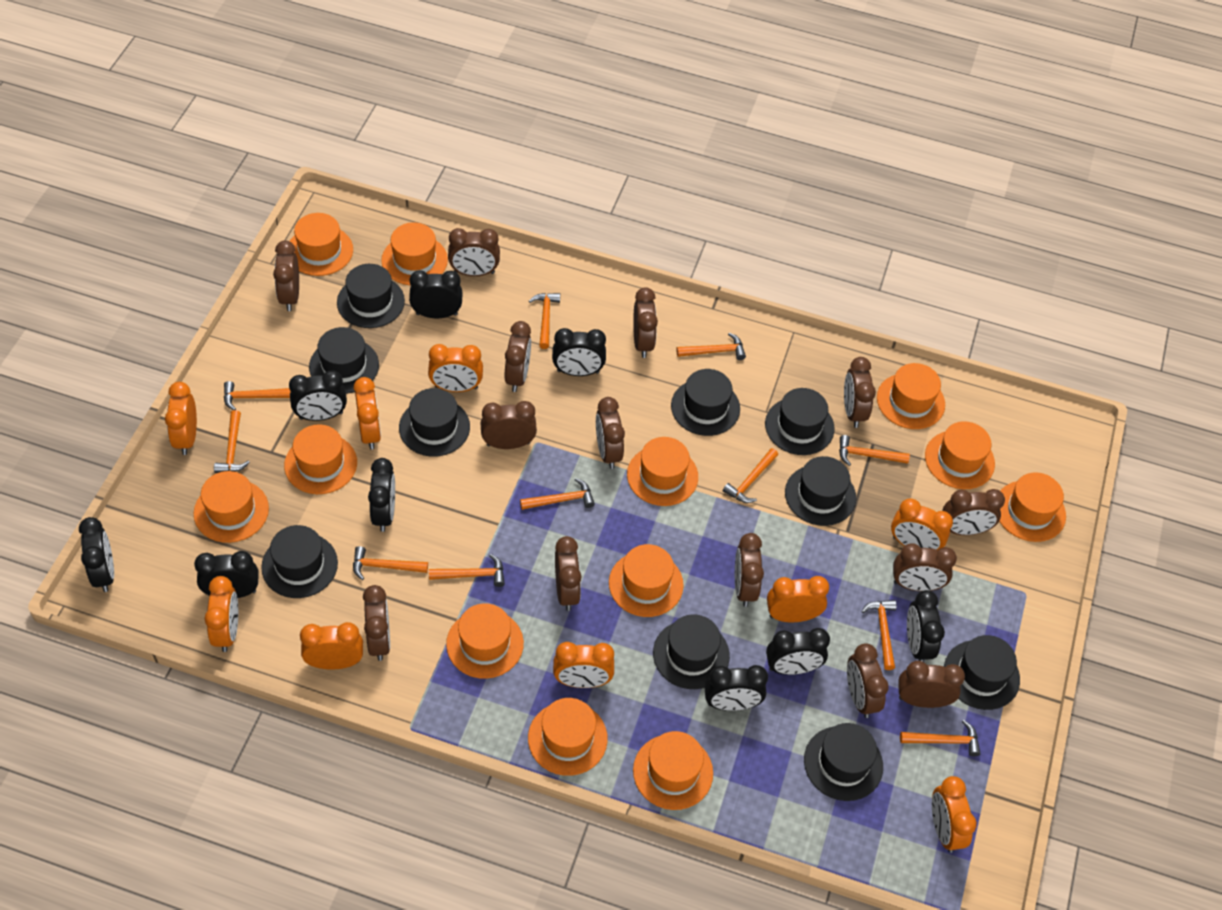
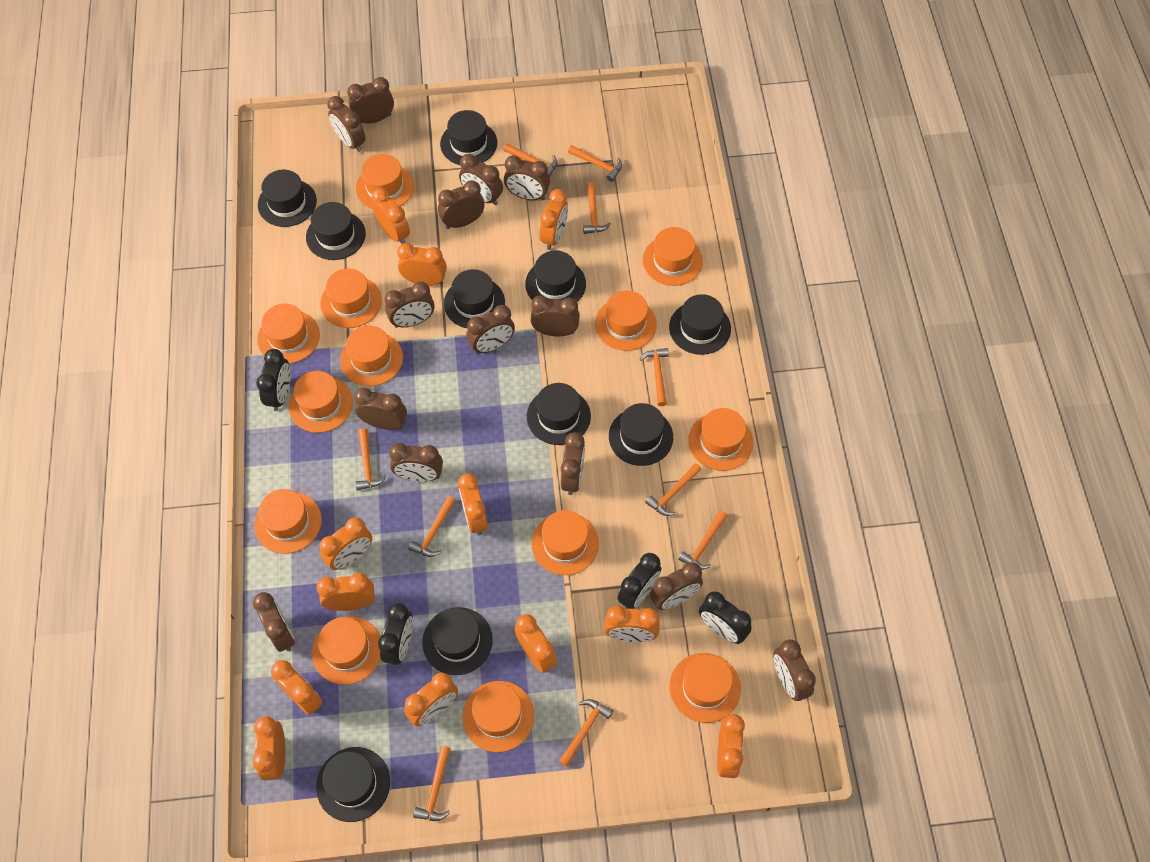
black clock: 9 -> 4
orange clock: 9 -> 12
orange hammer: 11 -> 10
orange hat: 12 -> 13

